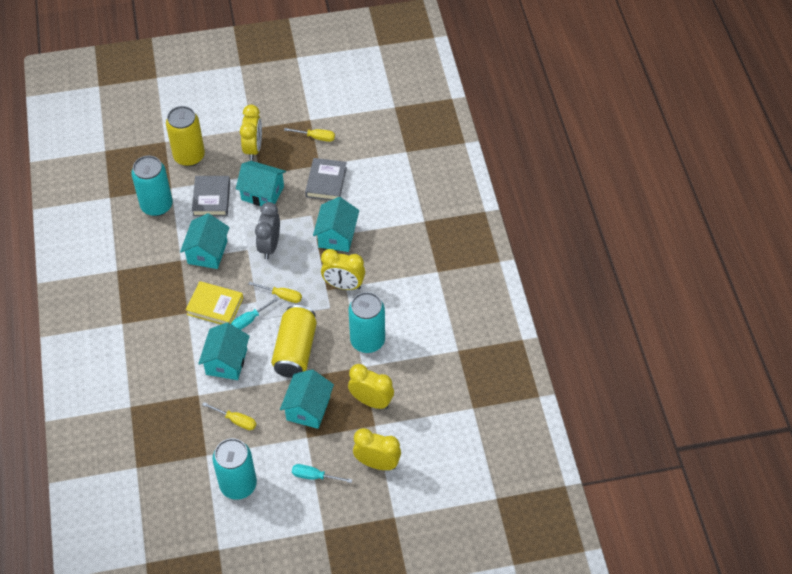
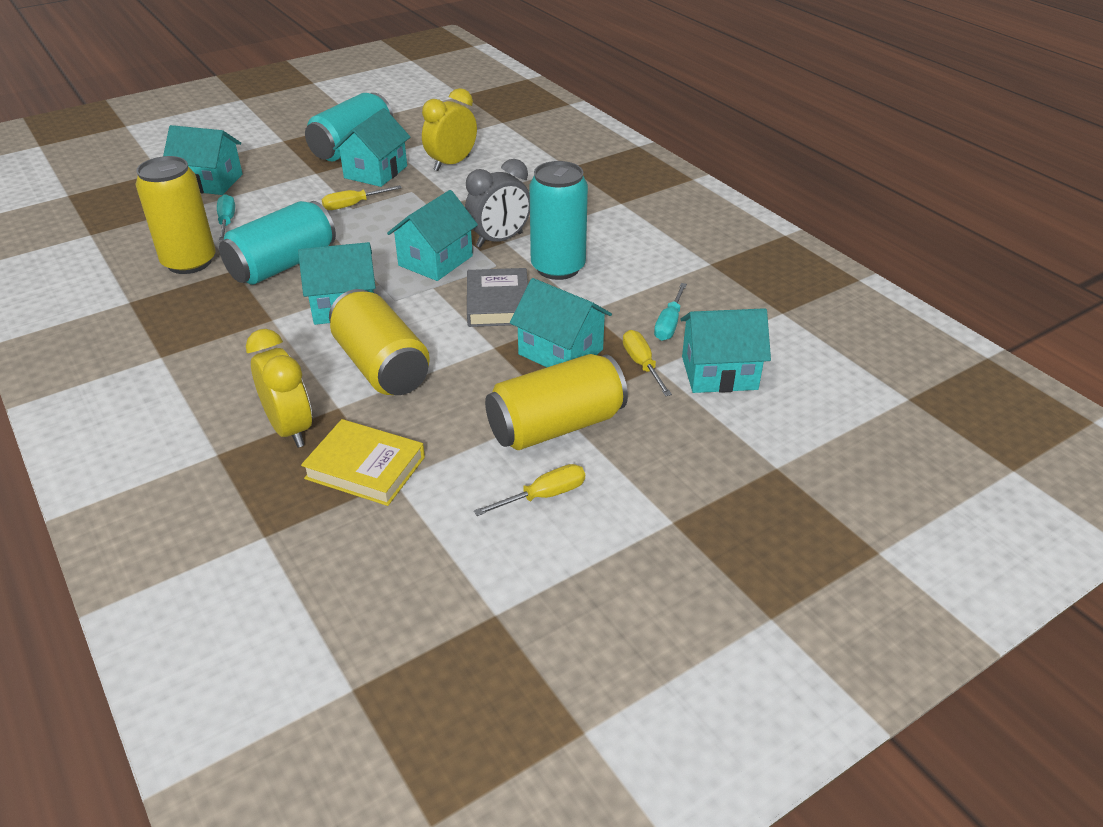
grey book: 2 -> 1
turquoise house: 5 -> 6
yellow can: 2 -> 3
yellow clock: 4 -> 2

